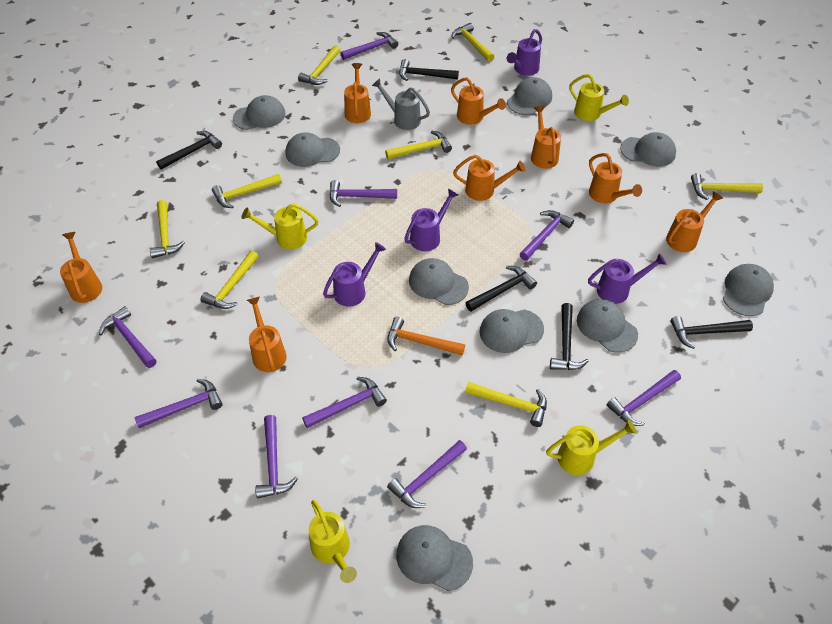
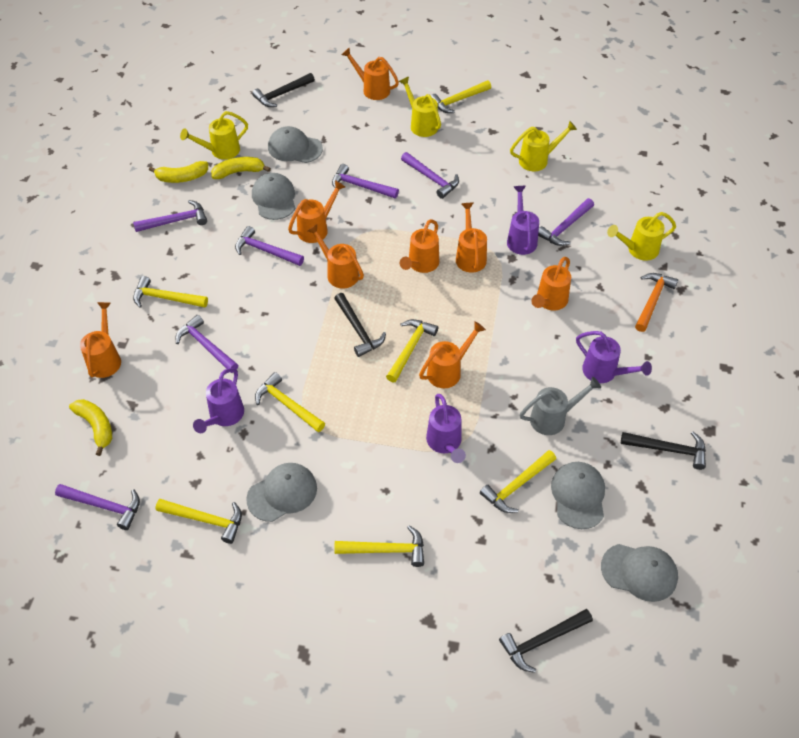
black hammer: 5 -> 4
grey cap: 9 -> 5
purple hammer: 9 -> 7
yellow banana: 0 -> 3
yellow hammer: 8 -> 7

